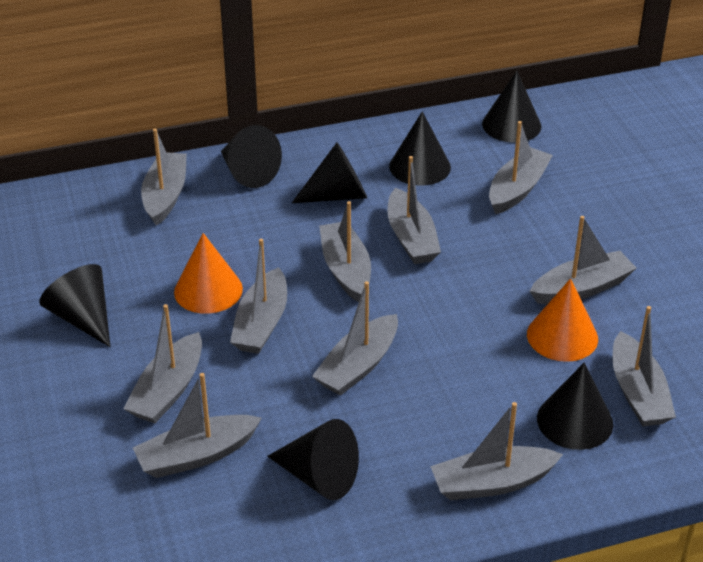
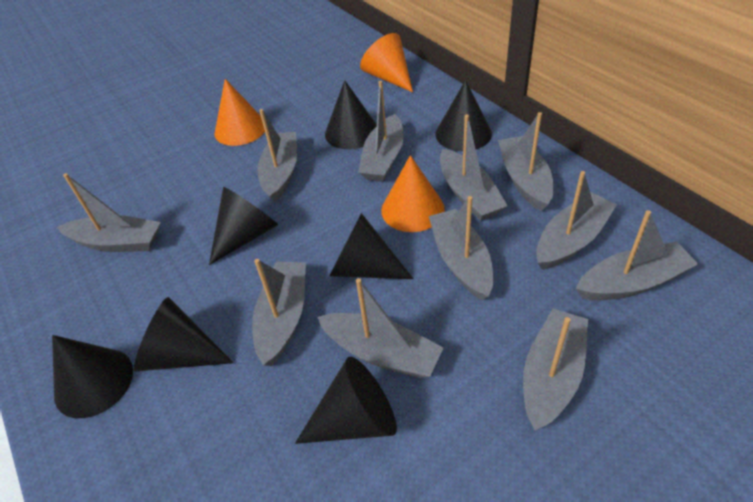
orange cone: 2 -> 3

